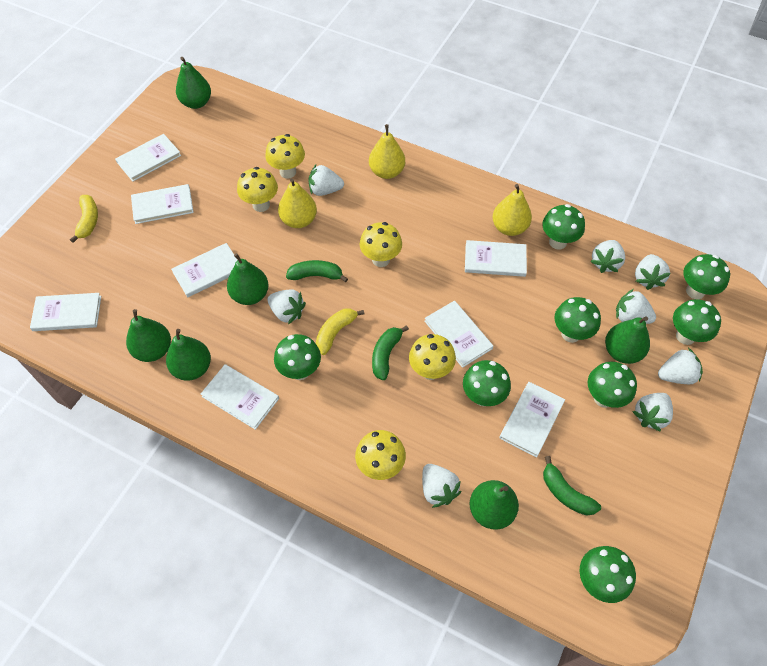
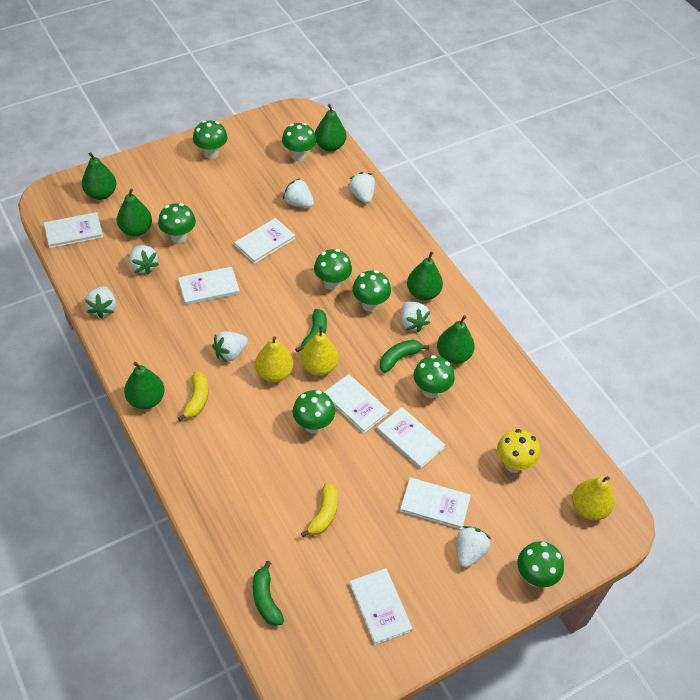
white book: 8 -> 7
white strawberry: 8 -> 7
yellow mushroom: 5 -> 1

